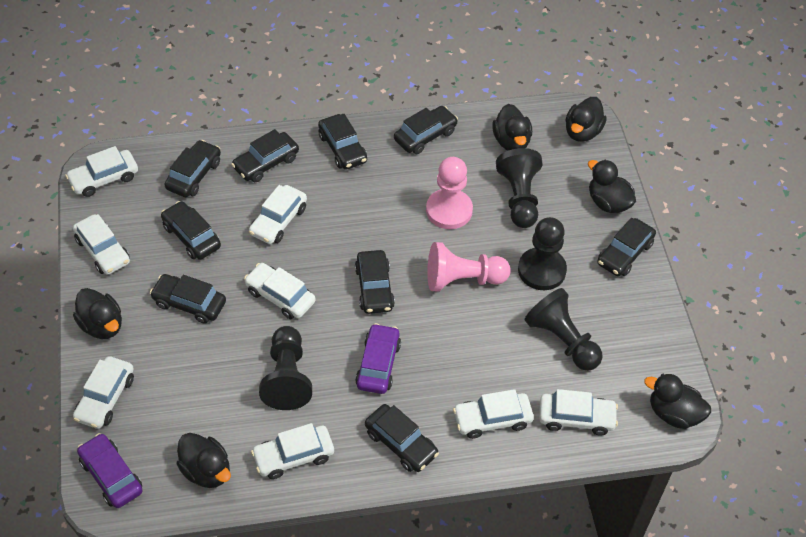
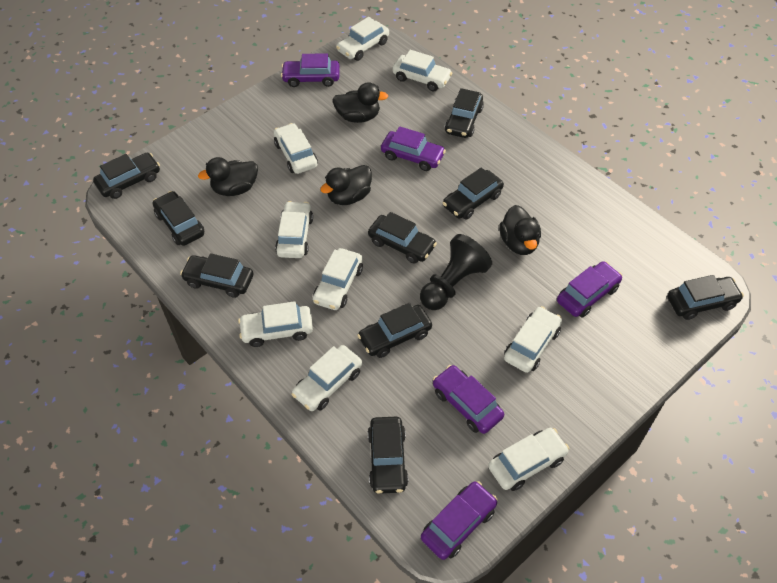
black duck: 6 -> 4
black pawn: 4 -> 1
pink pawn: 2 -> 0
purple car: 2 -> 5
white car: 8 -> 9

